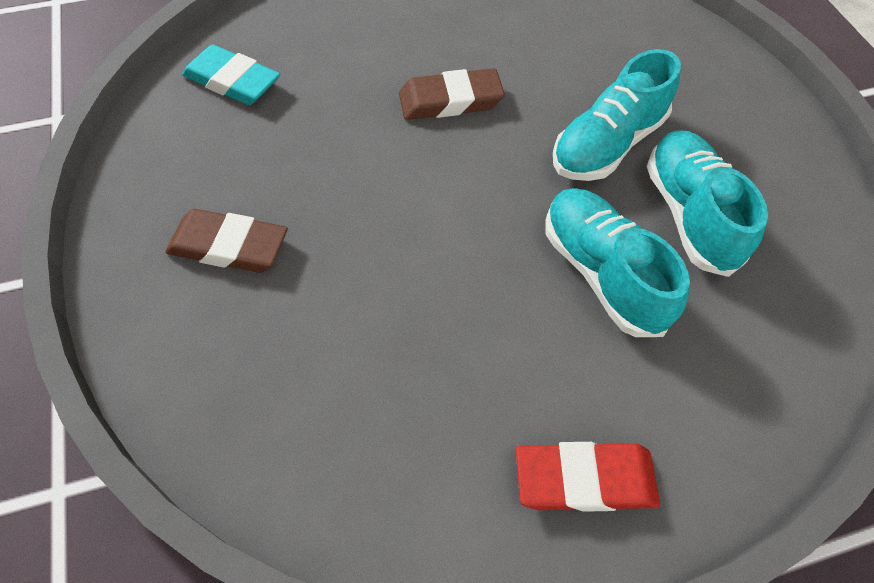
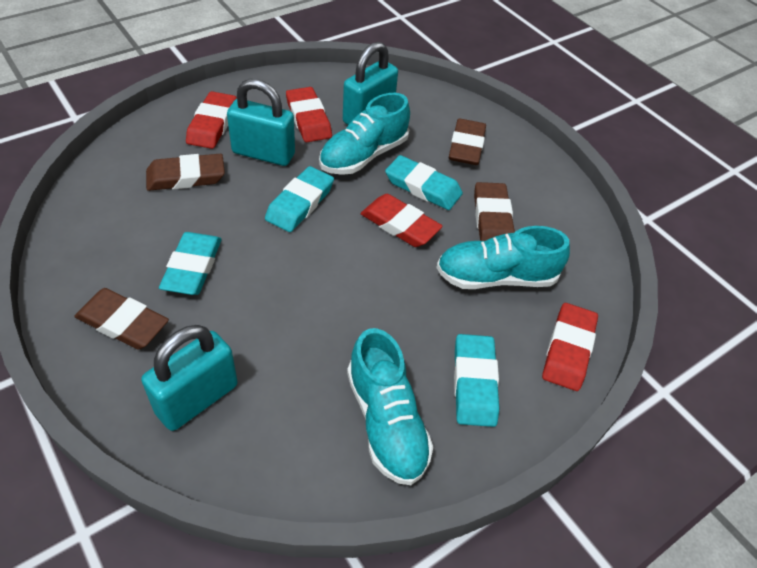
brown eraser: 2 -> 4
red eraser: 1 -> 4
turquoise eraser: 1 -> 4
turquoise padlock: 0 -> 3

